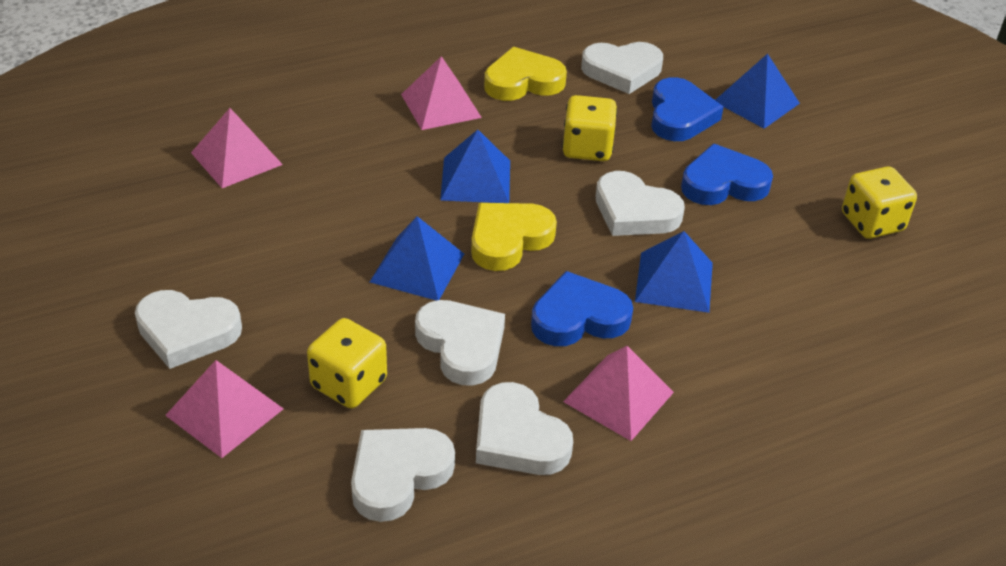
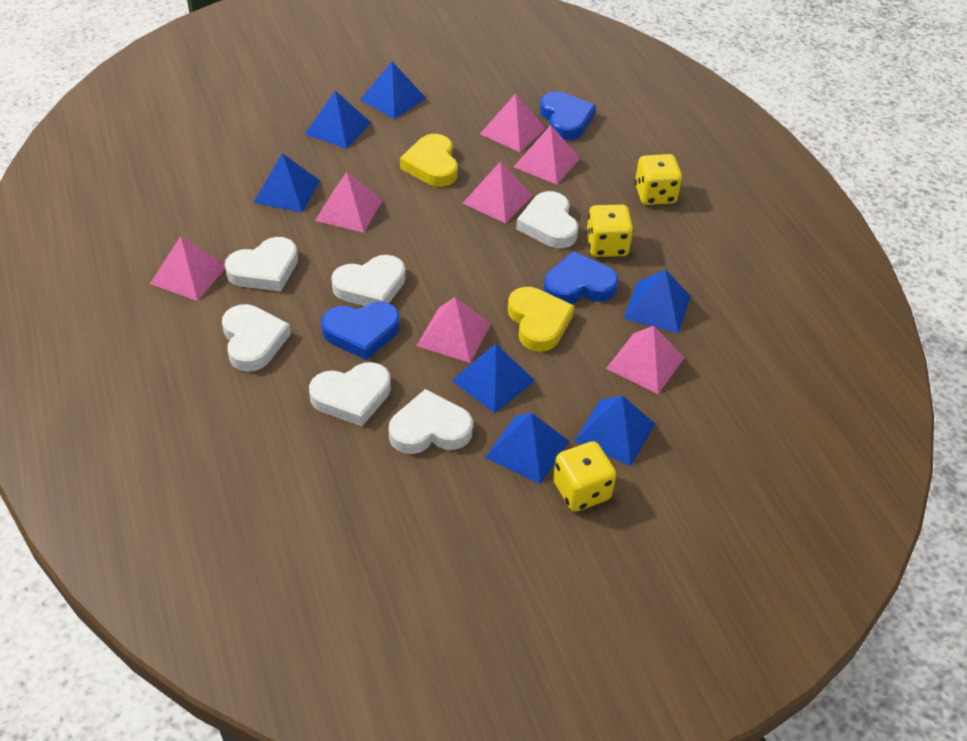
blue pyramid: 4 -> 7
pink pyramid: 4 -> 7

